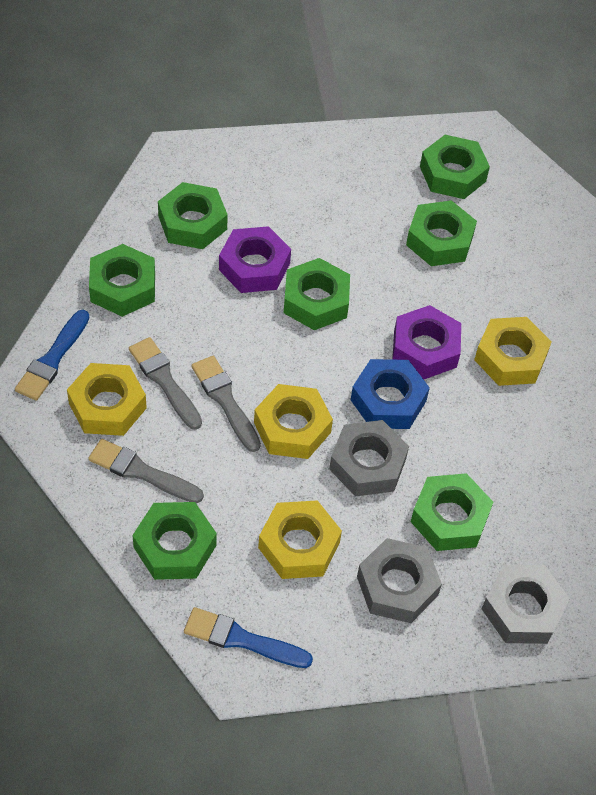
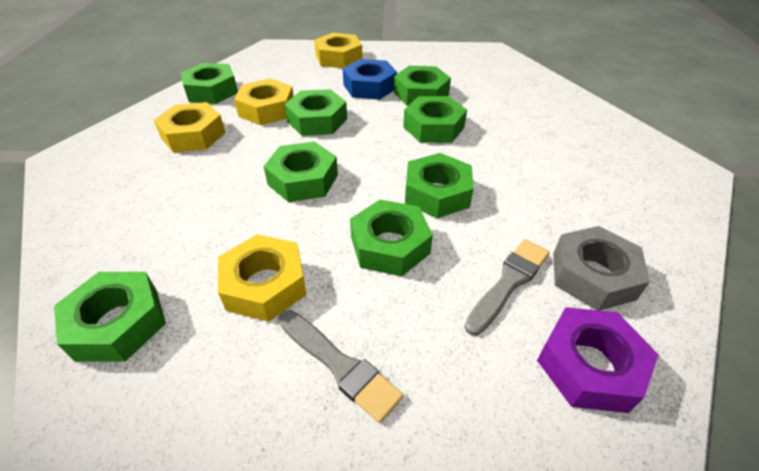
blue brush: 2 -> 0
green nut: 7 -> 8
grey brush: 3 -> 2
grey nut: 3 -> 1
purple nut: 2 -> 1

